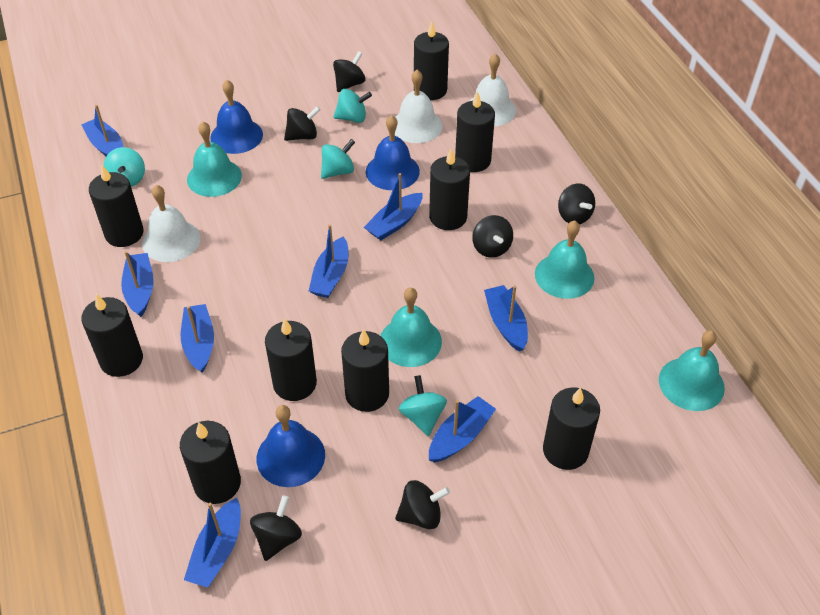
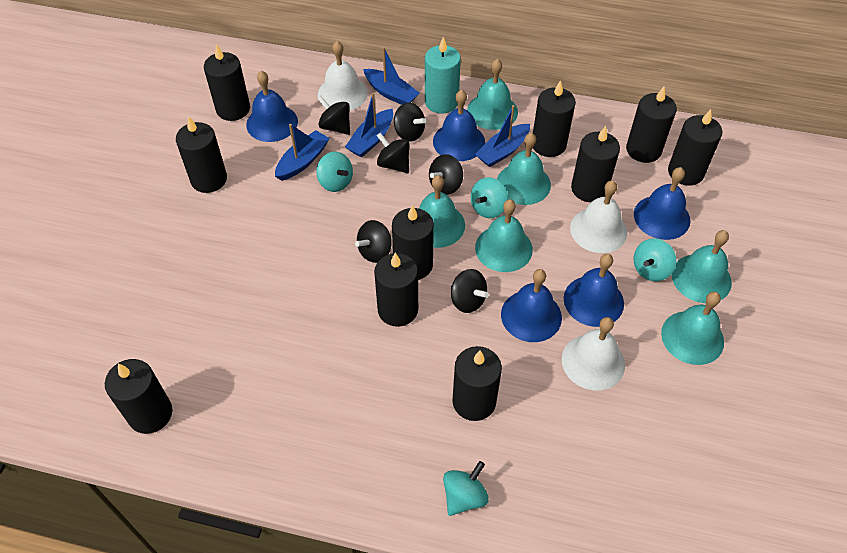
black candle: 9 -> 10
blue bell: 3 -> 5
blue boat: 8 -> 4
turquoise bell: 4 -> 6
turquoise candle: 0 -> 1

